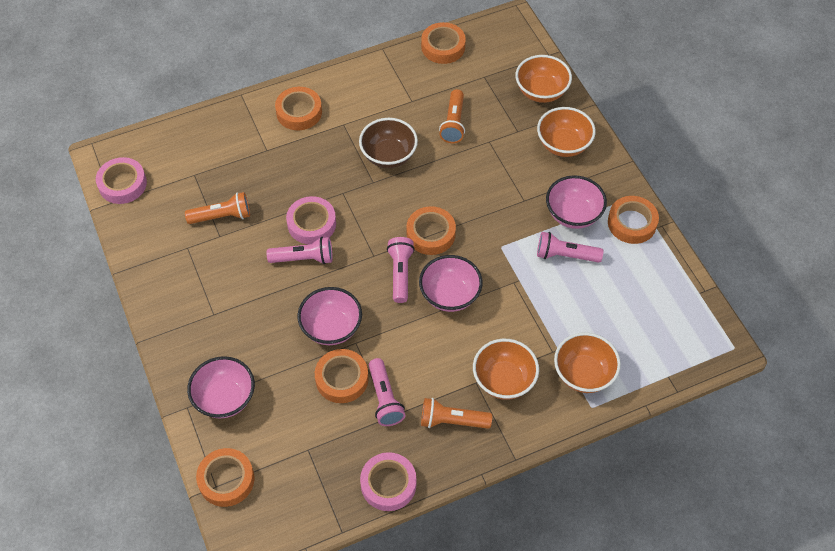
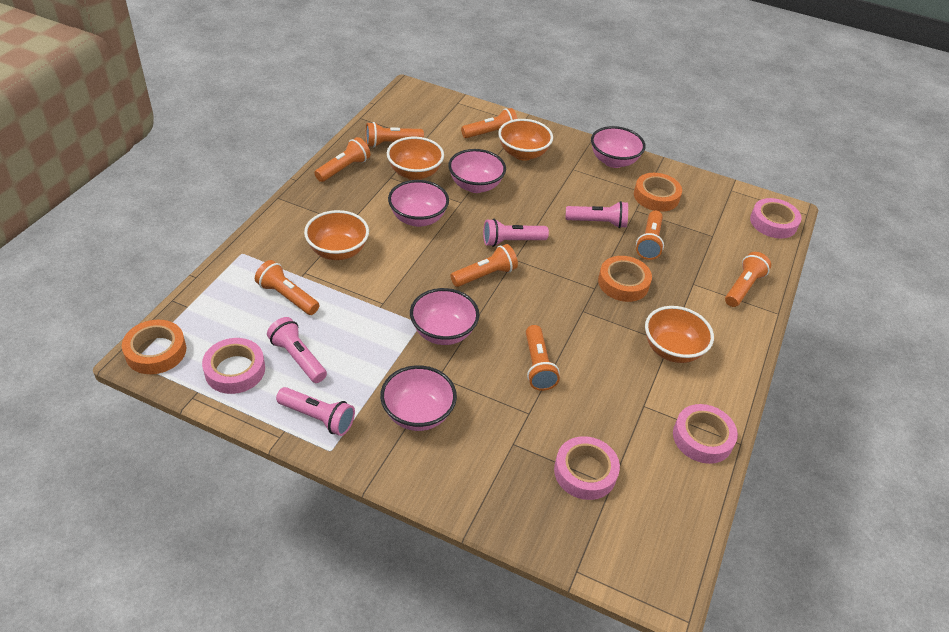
brown bowl: 1 -> 0
orange flashlight: 3 -> 8
orange tape: 6 -> 3
pink bowl: 4 -> 5
pink tape: 3 -> 4

